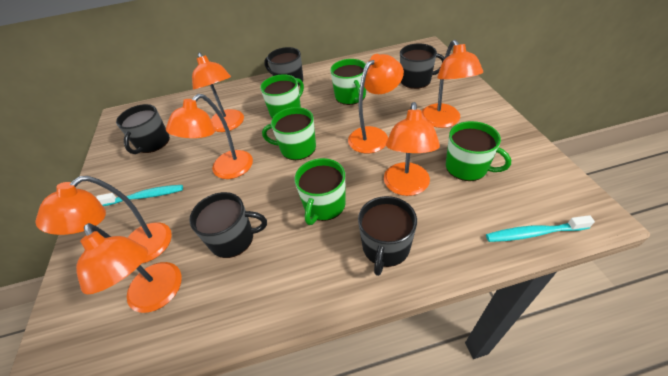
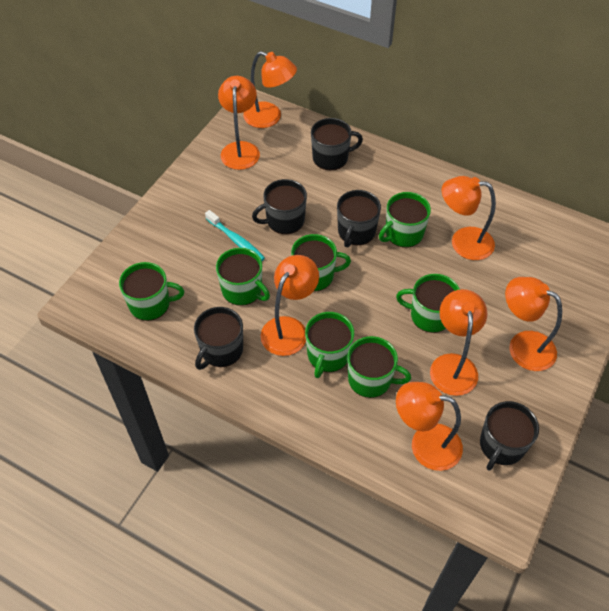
green mug: 5 -> 7
turquoise toothbrush: 2 -> 1

